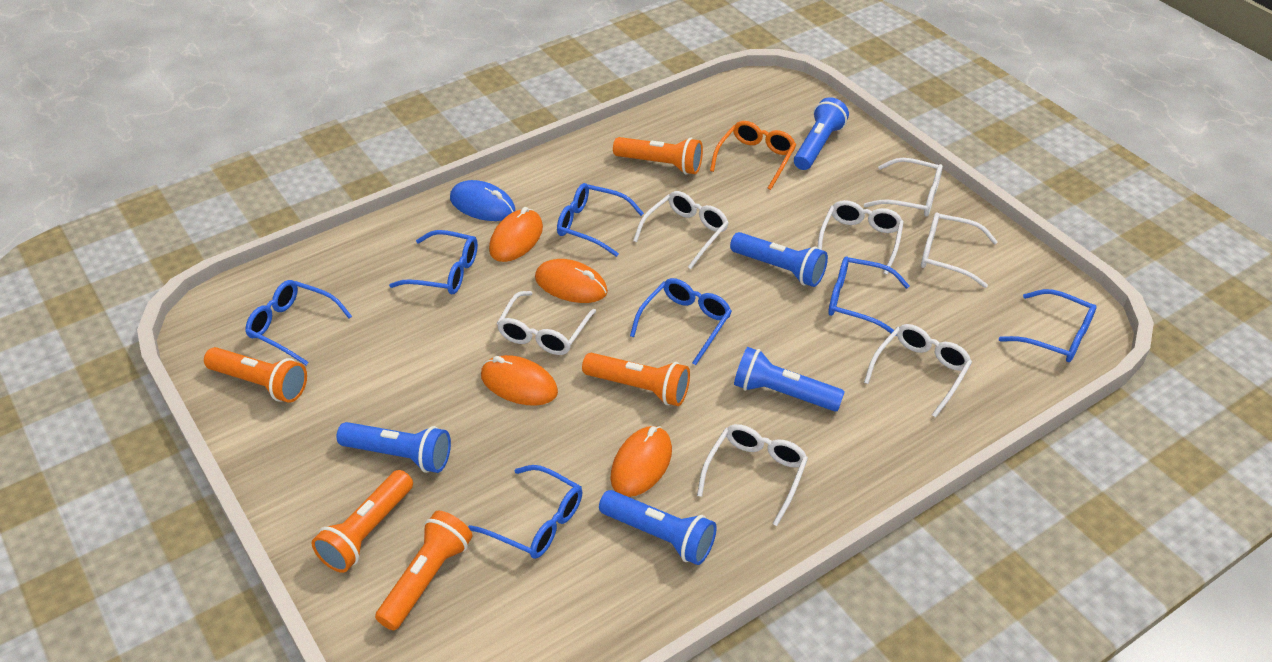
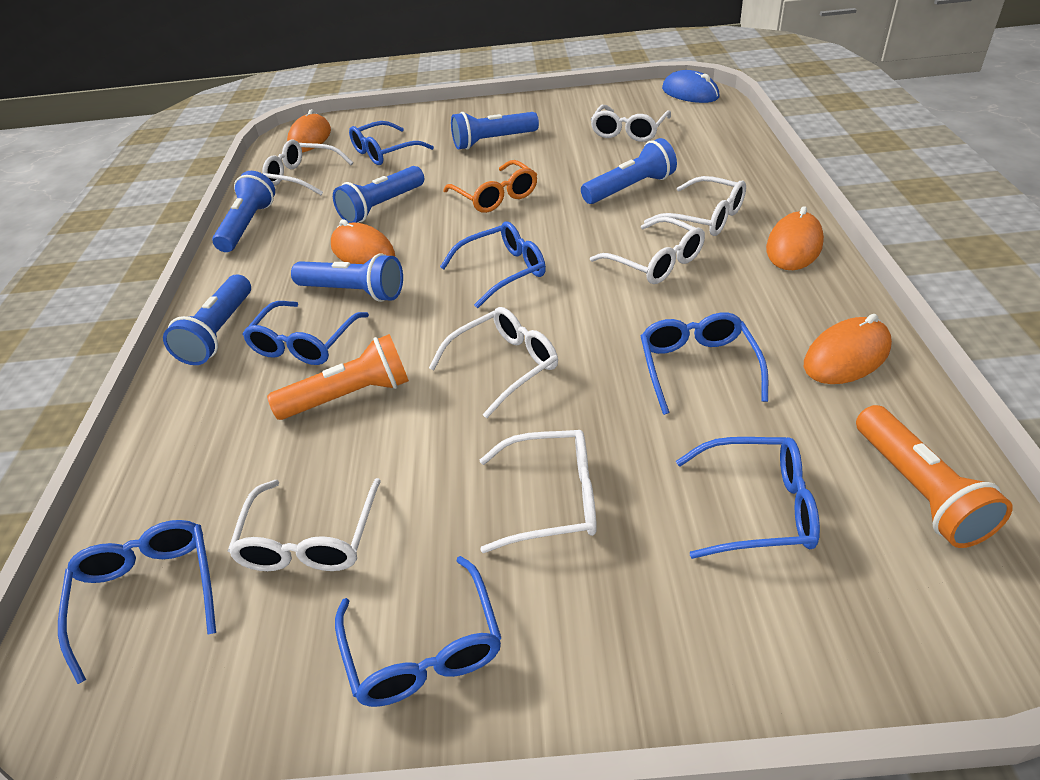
blue flashlight: 5 -> 6
orange flashlight: 5 -> 2

